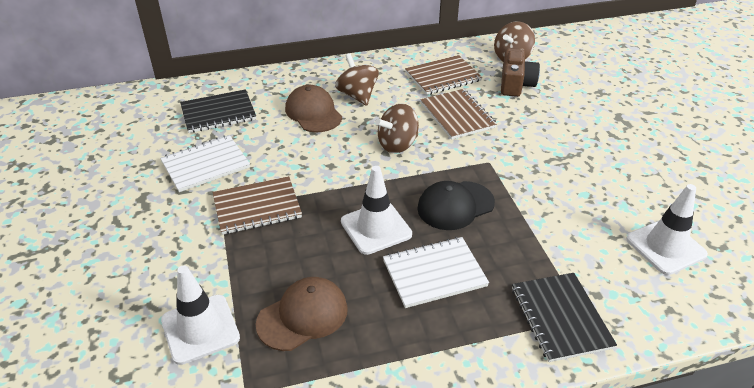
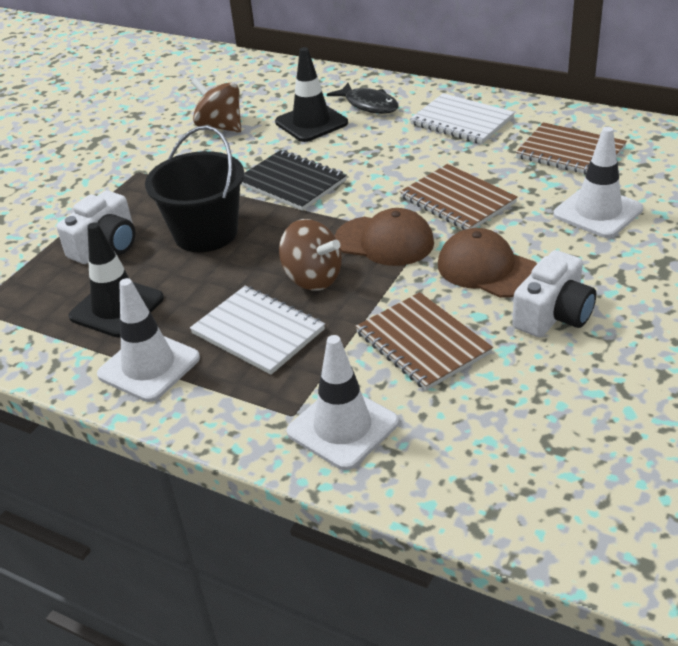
black bucket: 0 -> 1
black cap: 1 -> 0
black fish: 0 -> 1
black notebook: 2 -> 1
black traffic cone: 0 -> 2
brown camera: 1 -> 0
brown spinning top: 3 -> 2
white camera: 0 -> 2

